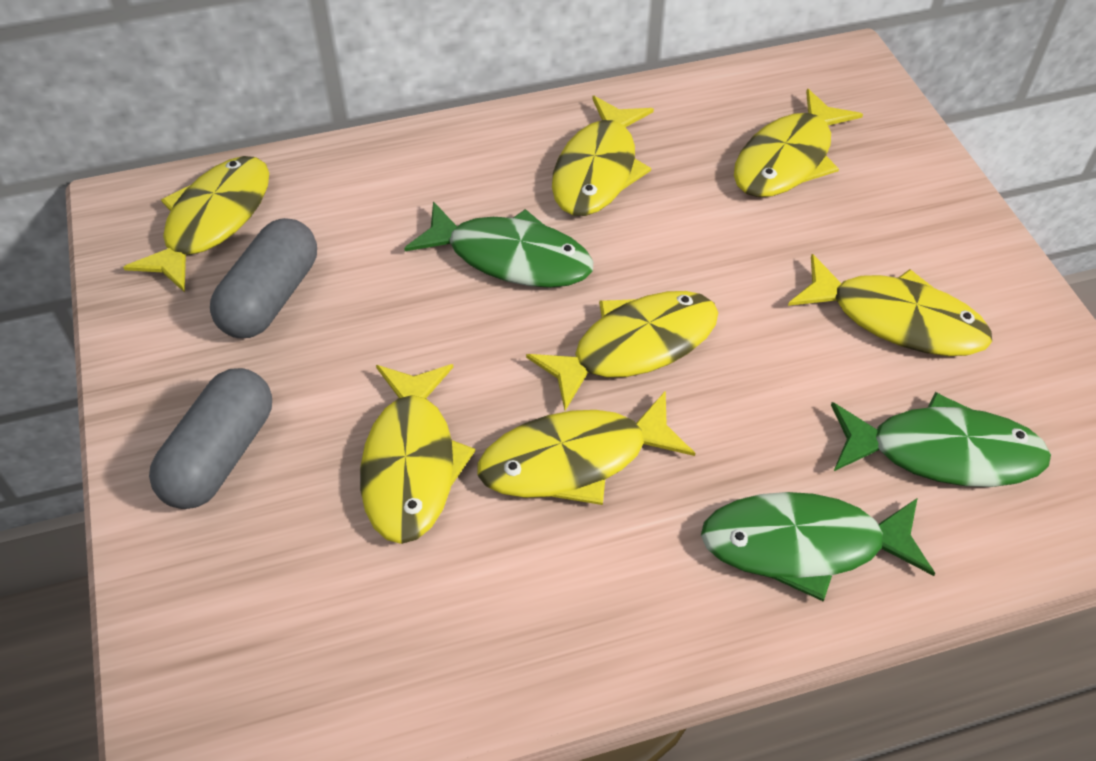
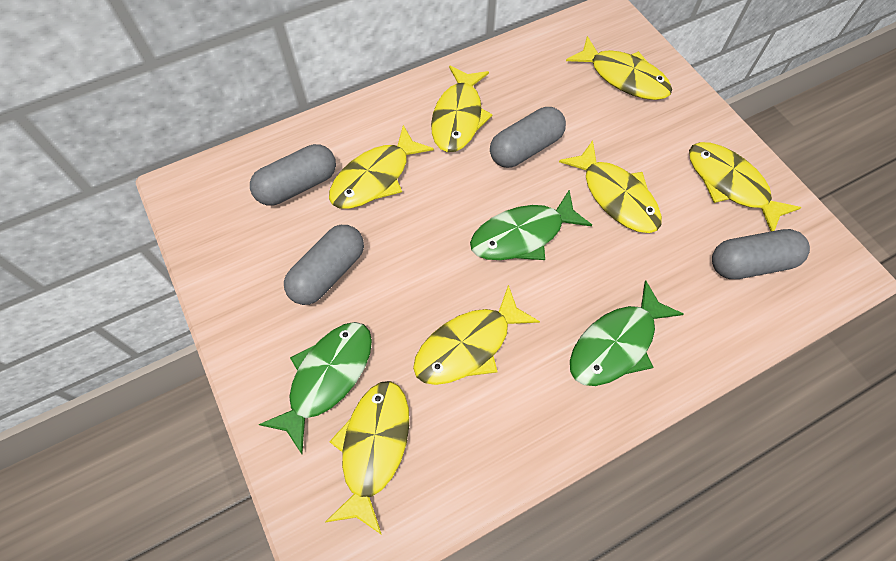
grey capsule: 2 -> 4

